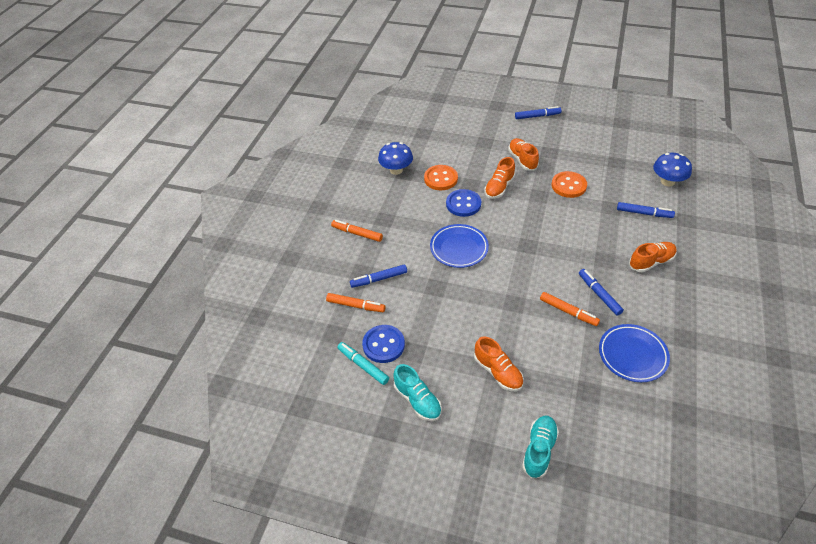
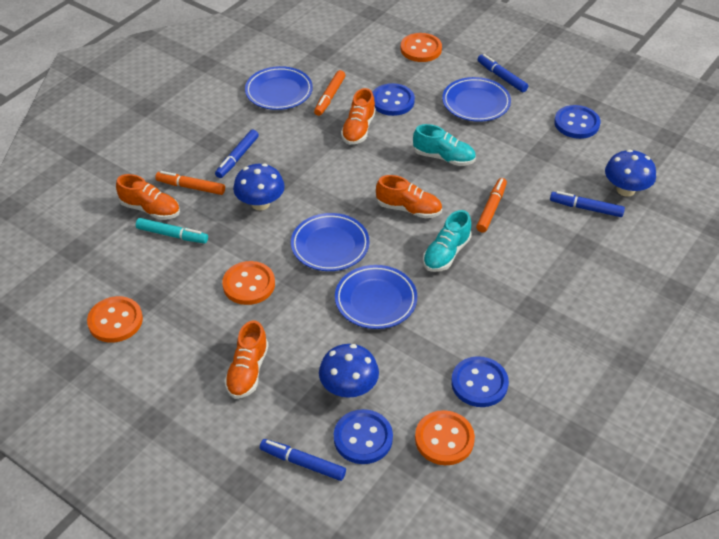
blue button: 2 -> 4
blue mushroom: 2 -> 3
blue plate: 2 -> 4
orange button: 2 -> 4

